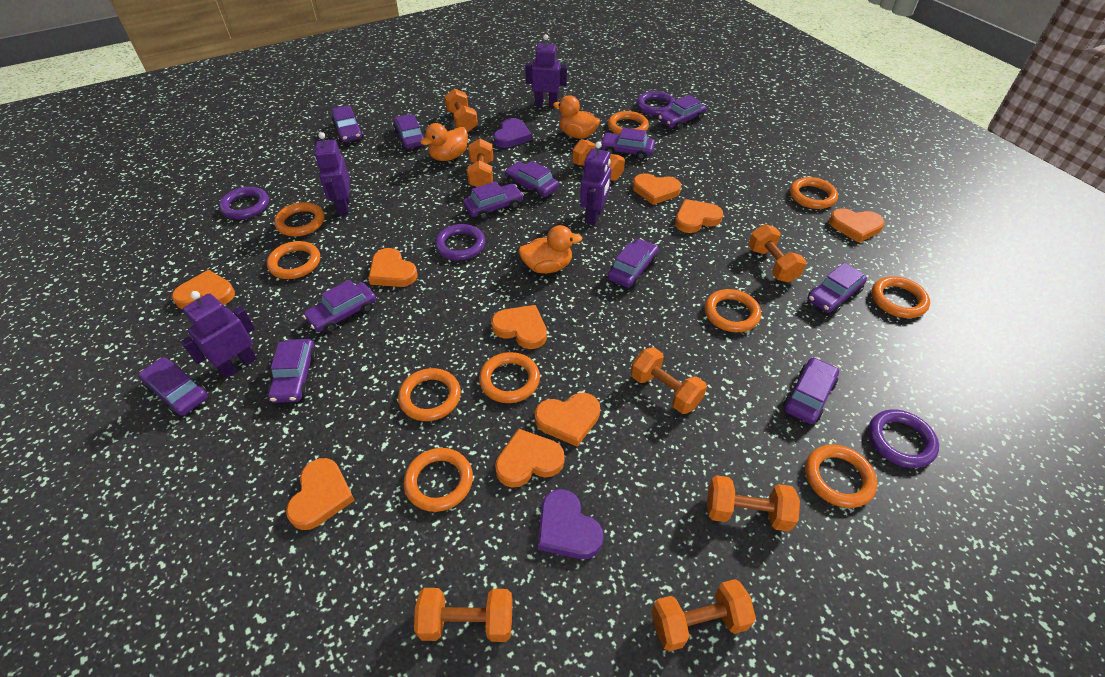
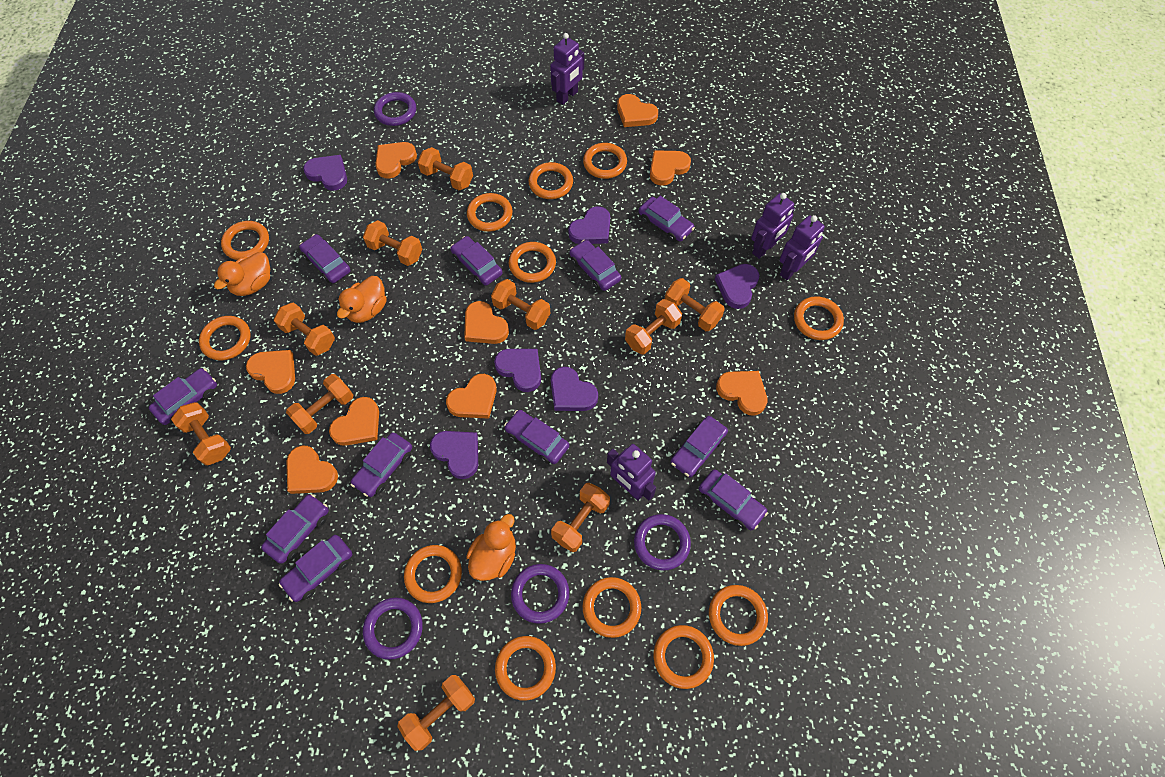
orange dumbbell: 8 -> 10
orange ring: 10 -> 12
purple car: 12 -> 11
purple heart: 2 -> 6

